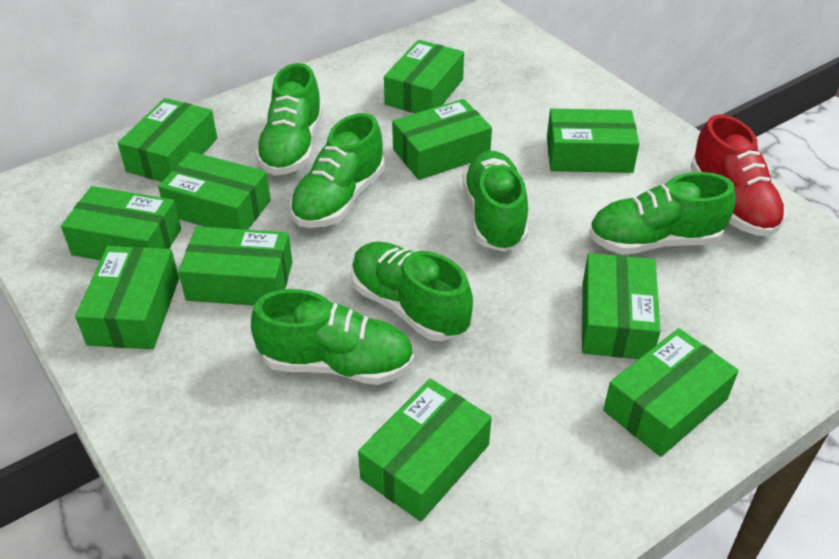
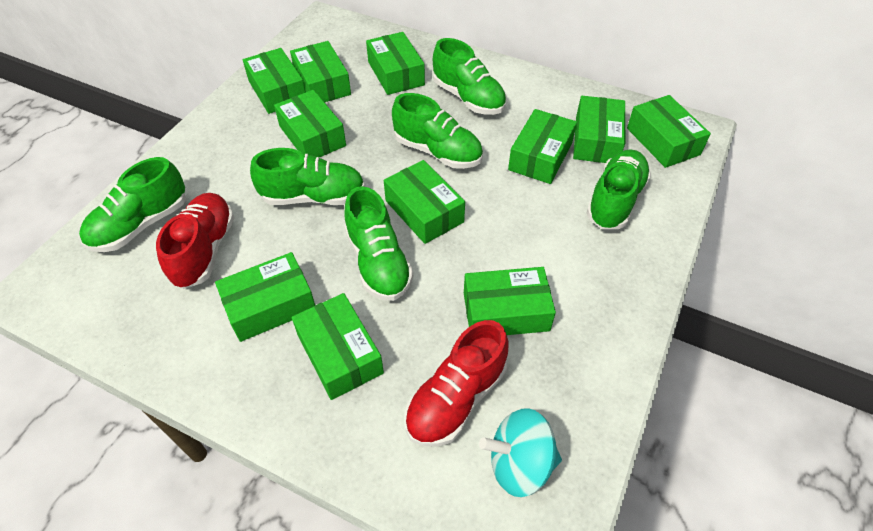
red shoe: 1 -> 2
turquoise spinning top: 0 -> 1

